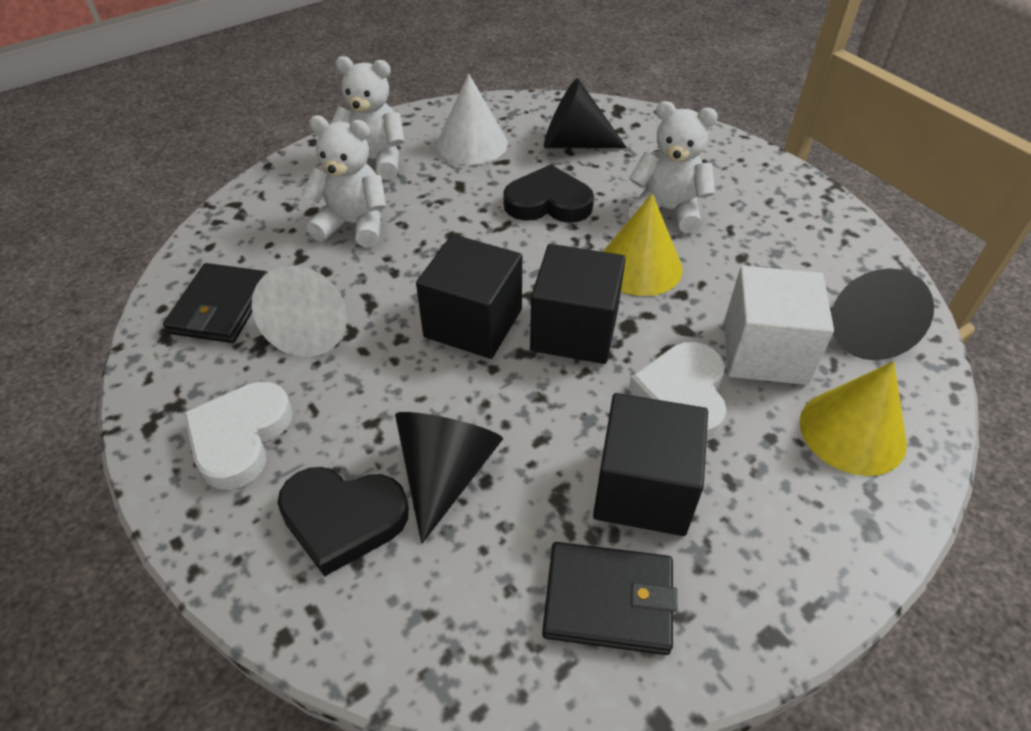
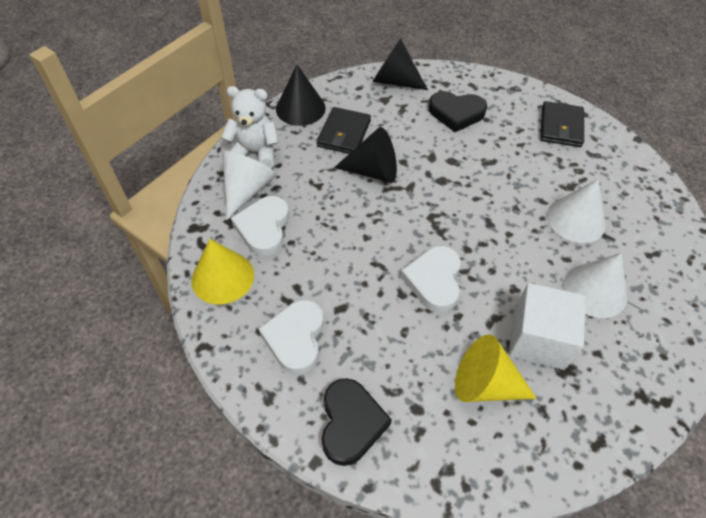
black cube: 3 -> 0
white cone: 2 -> 3
white heart: 2 -> 3
white teddy bear: 3 -> 1

